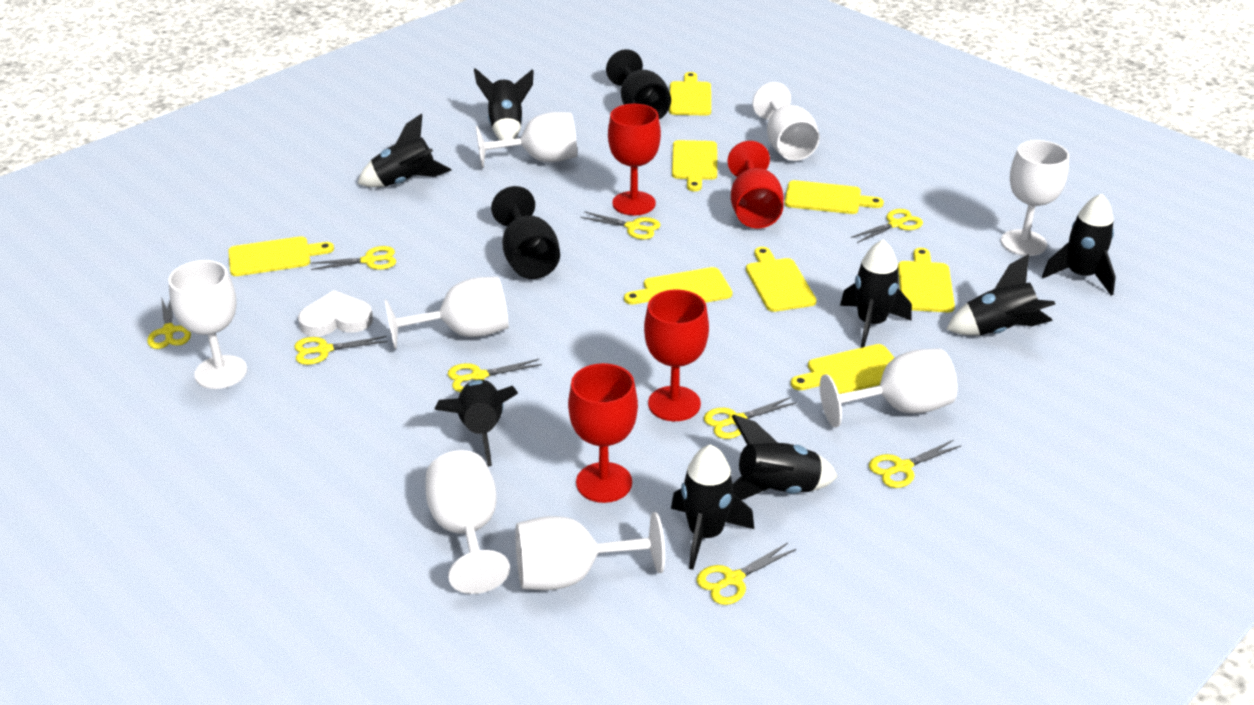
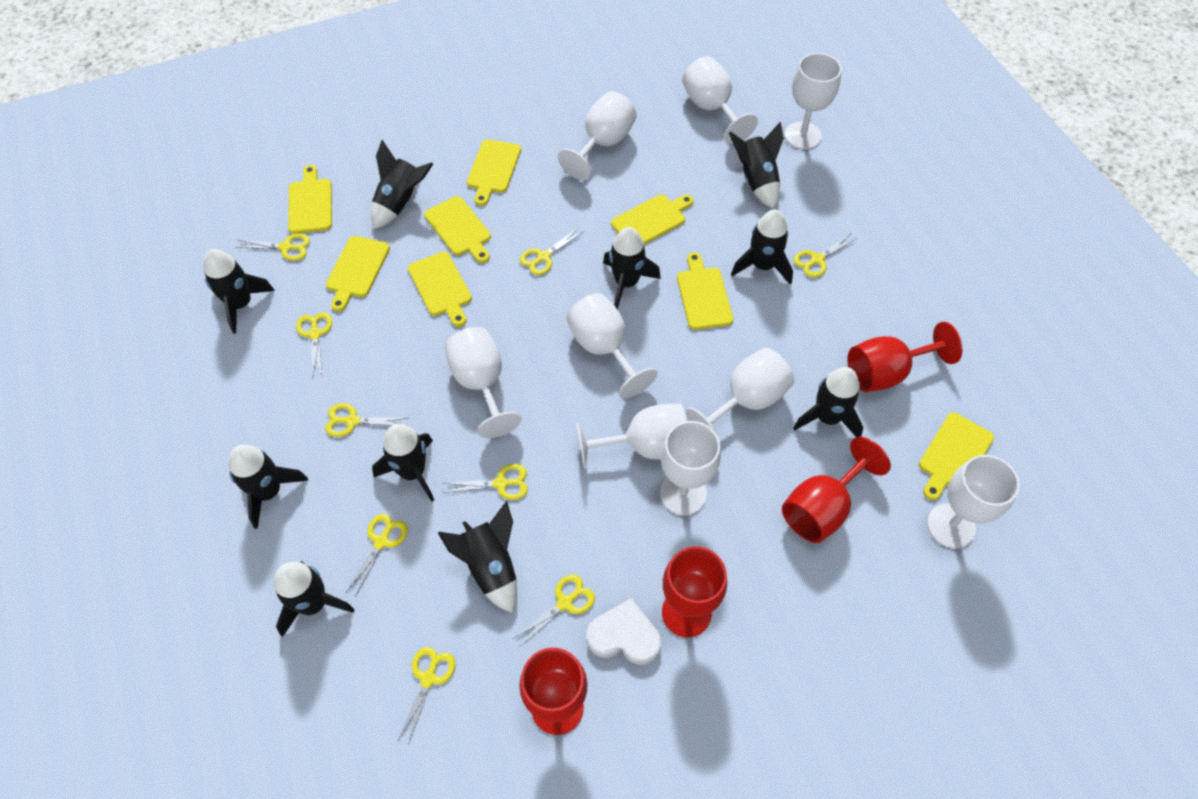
black goblet: 2 -> 0
black rocket: 8 -> 10
white goblet: 8 -> 9

